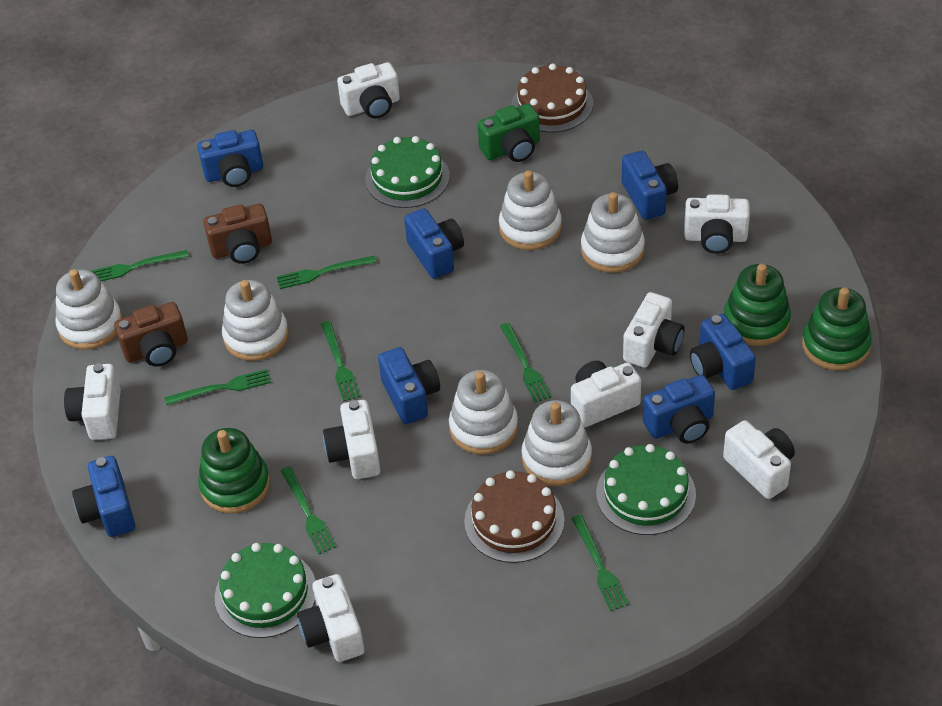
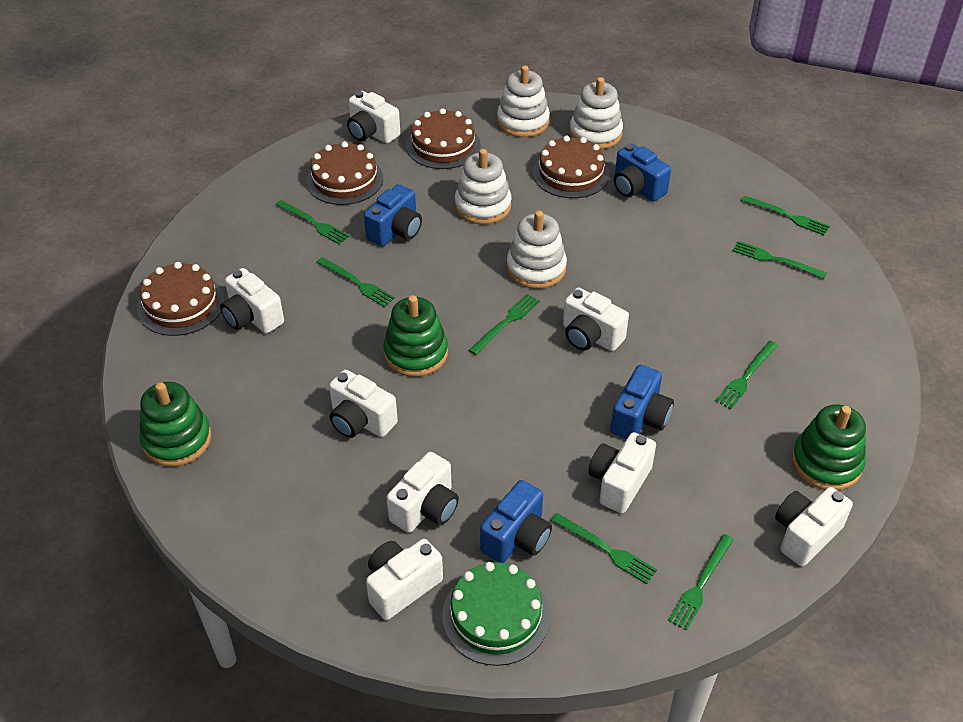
blue camera: 7 -> 4
brown cake: 2 -> 4
brown camera: 2 -> 0
green cake: 3 -> 1
green camera: 1 -> 0
green fork: 7 -> 8
white stacking toy: 6 -> 4

